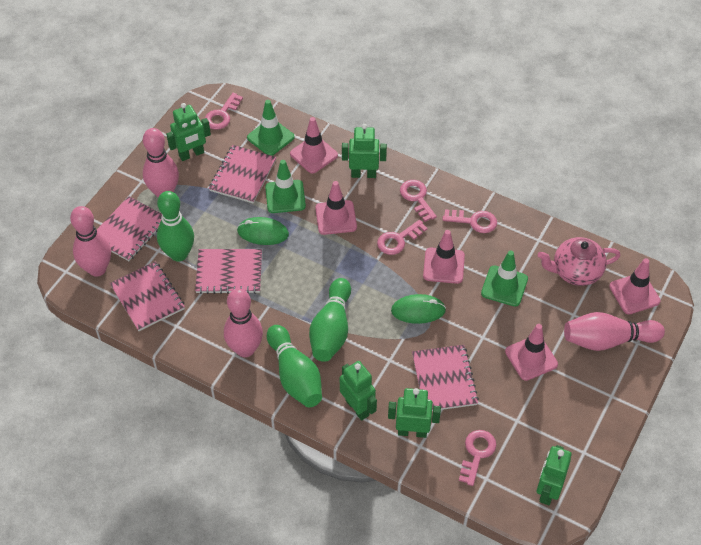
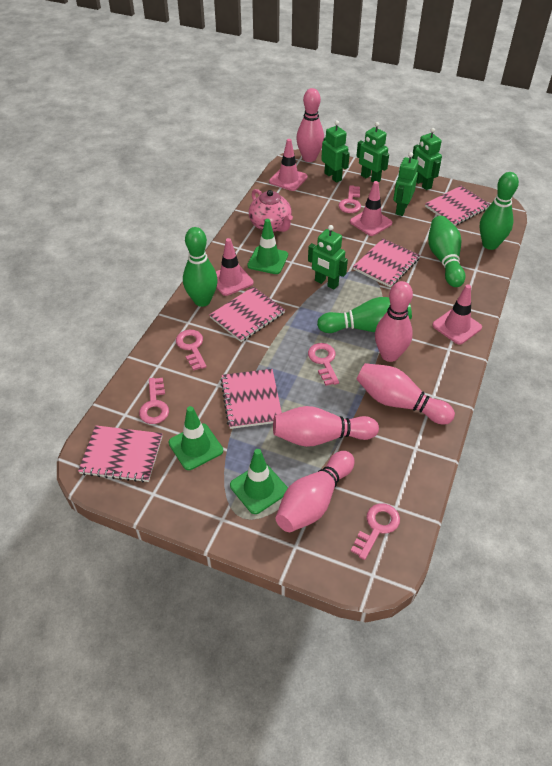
green bowling pin: 3 -> 4
green mouse: 2 -> 0
pink bowling pin: 4 -> 5
pink traffic cone: 5 -> 4

